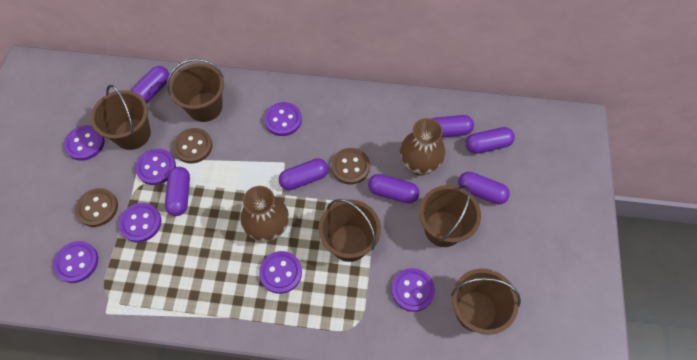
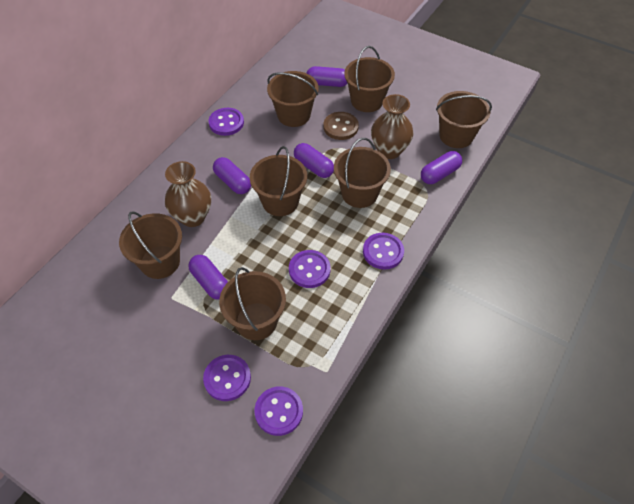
brown bucket: 5 -> 7
brown button: 3 -> 1
purple button: 7 -> 5
purple capsule: 7 -> 5

